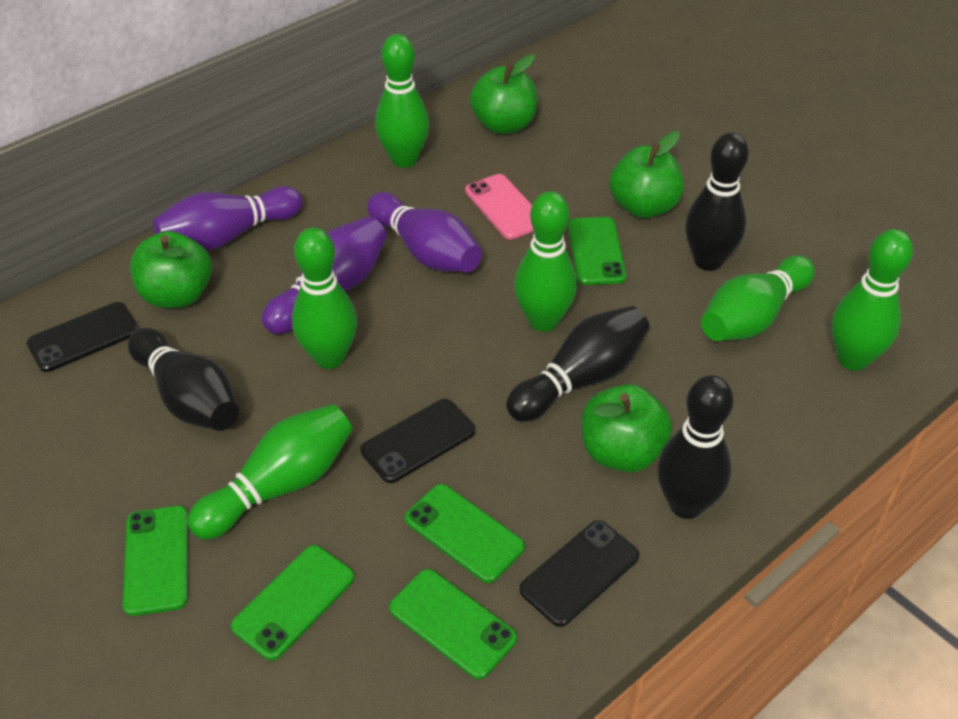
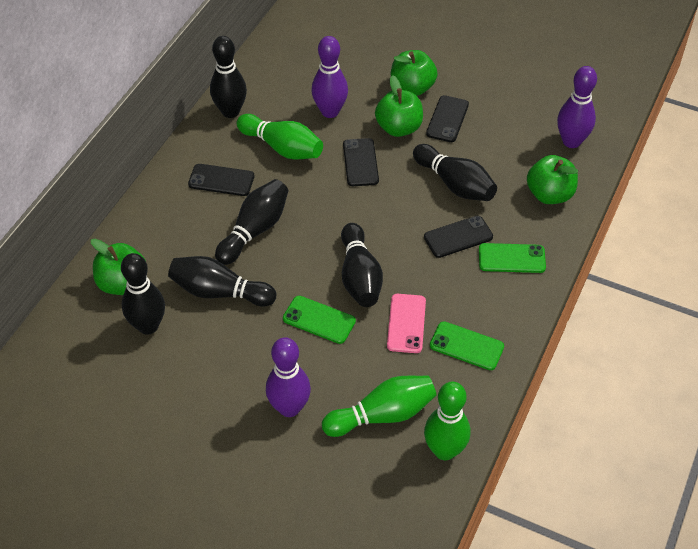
black bowling pin: 4 -> 6
black phone: 3 -> 4
green bowling pin: 6 -> 3
green phone: 5 -> 3

